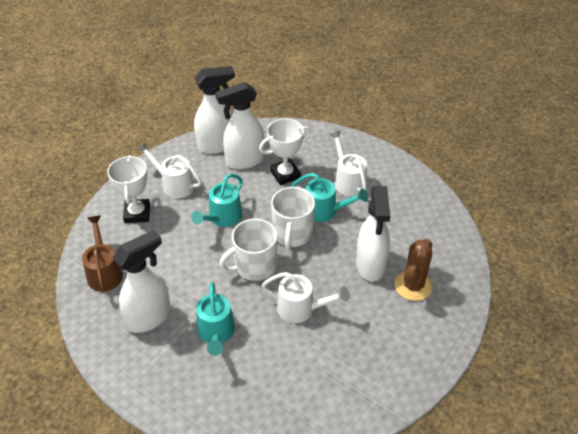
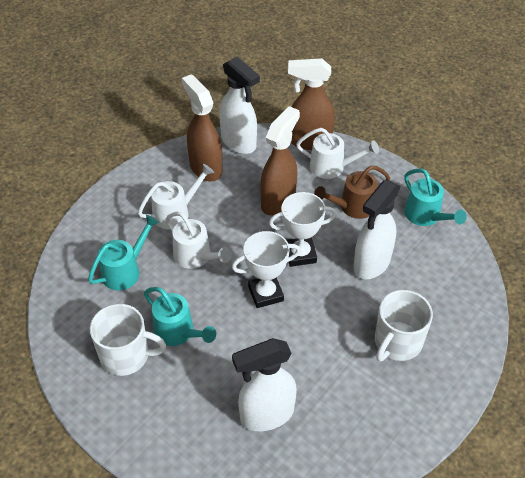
brown cactus: 1 -> 0
brown spray bottle: 0 -> 3
white spray bottle: 4 -> 3

